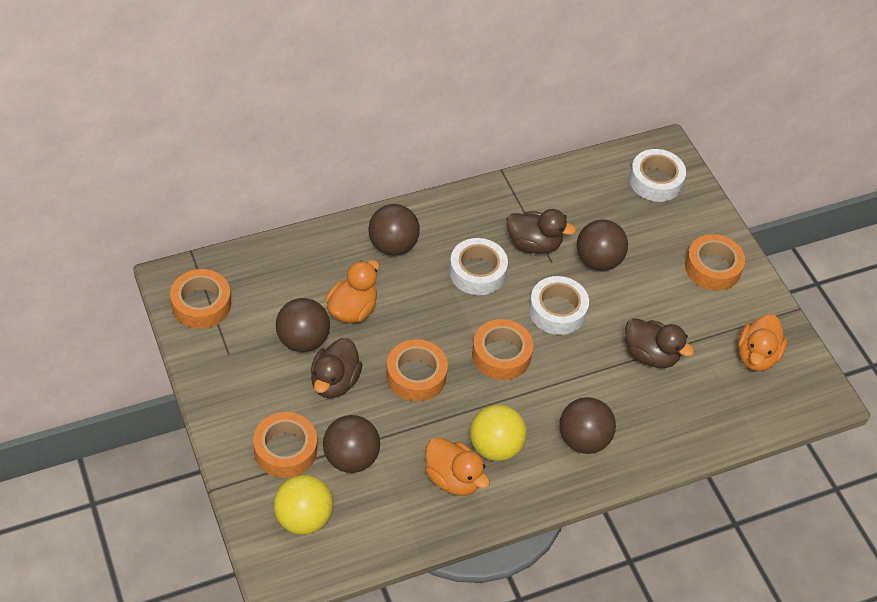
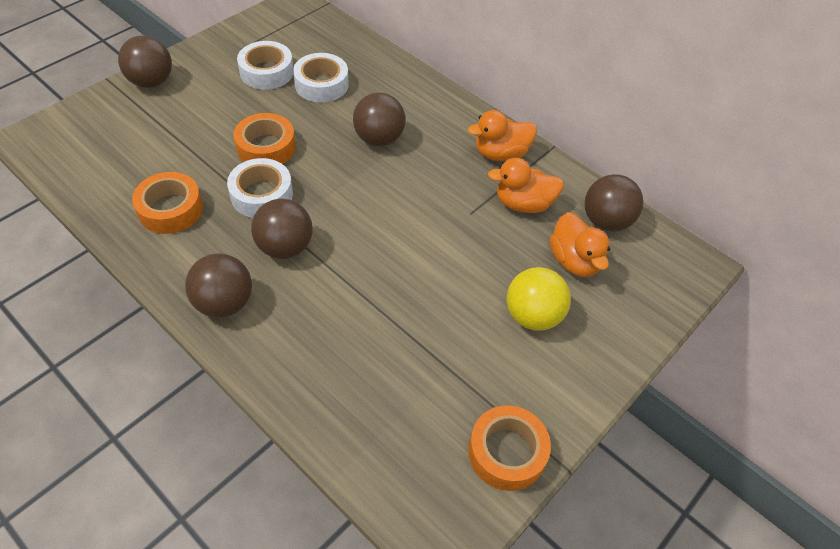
brown duck: 3 -> 0
orange tape: 5 -> 3
yellow ball: 2 -> 1

